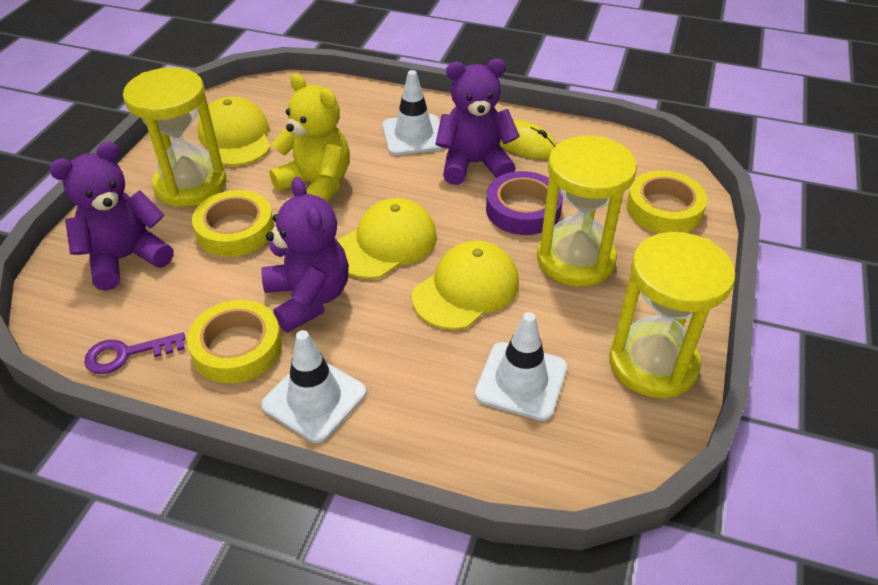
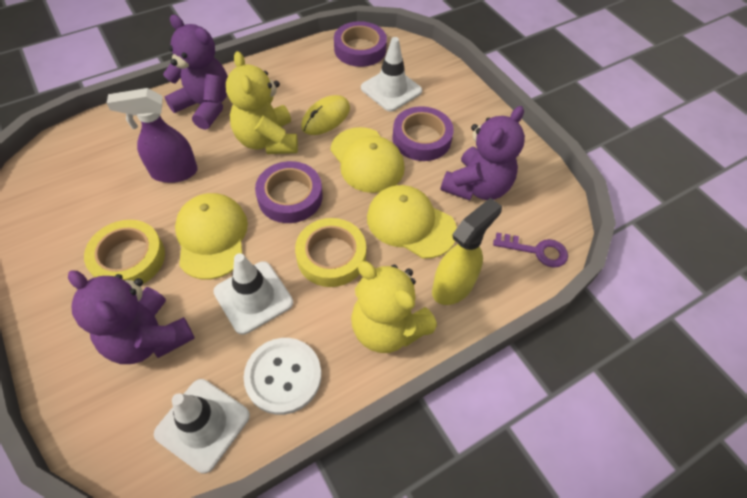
purple spray bottle: 0 -> 1
purple tape: 1 -> 3
white button: 0 -> 1
yellow hourglass: 3 -> 0
yellow spray bottle: 0 -> 1
yellow tape: 3 -> 2
yellow teddy bear: 1 -> 2

